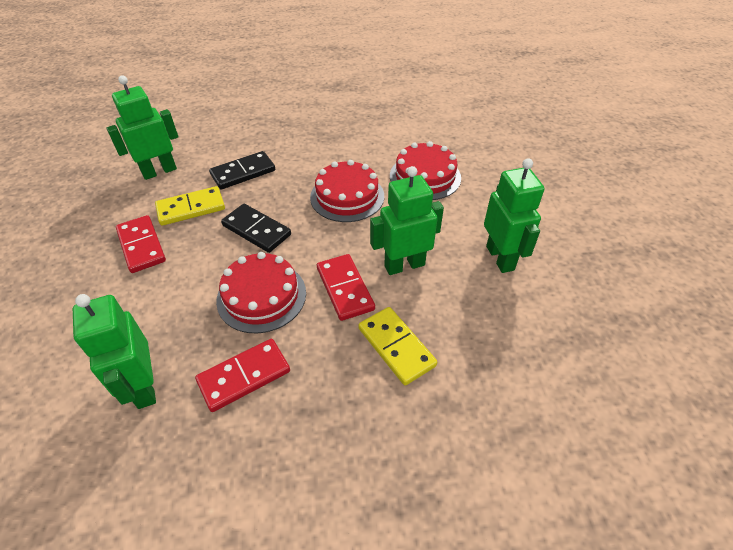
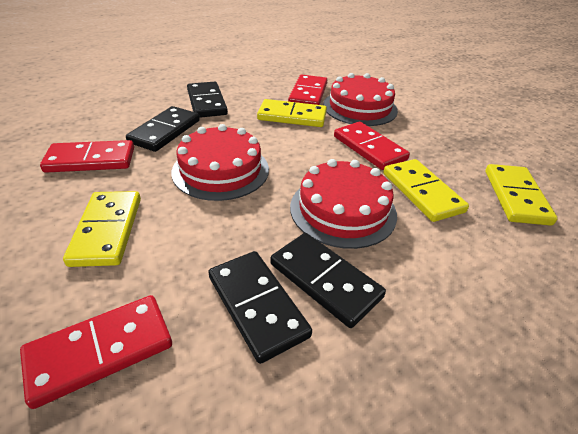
black domino: 2 -> 4
green robot: 4 -> 0
red domino: 3 -> 4
yellow domino: 2 -> 4

